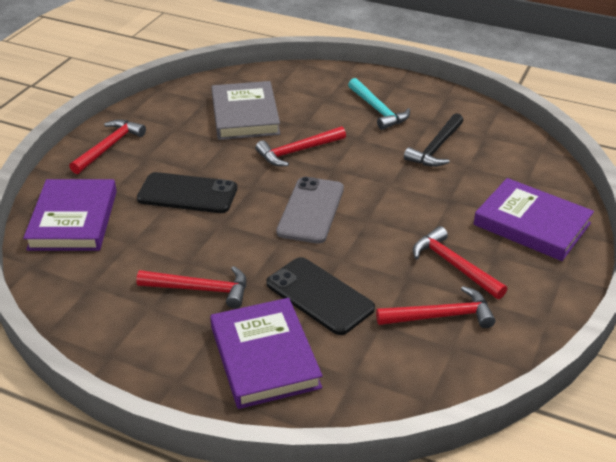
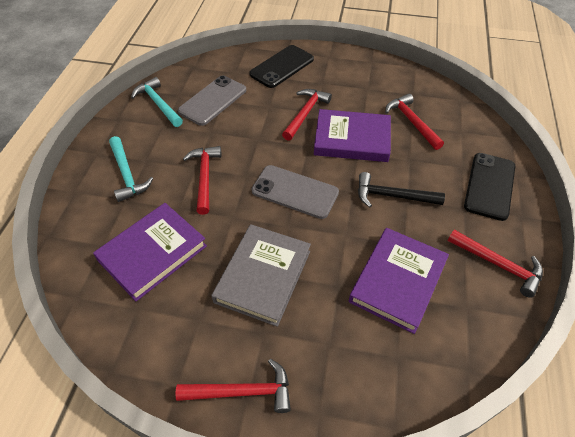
grey phone: 1 -> 2
turquoise hammer: 1 -> 2

